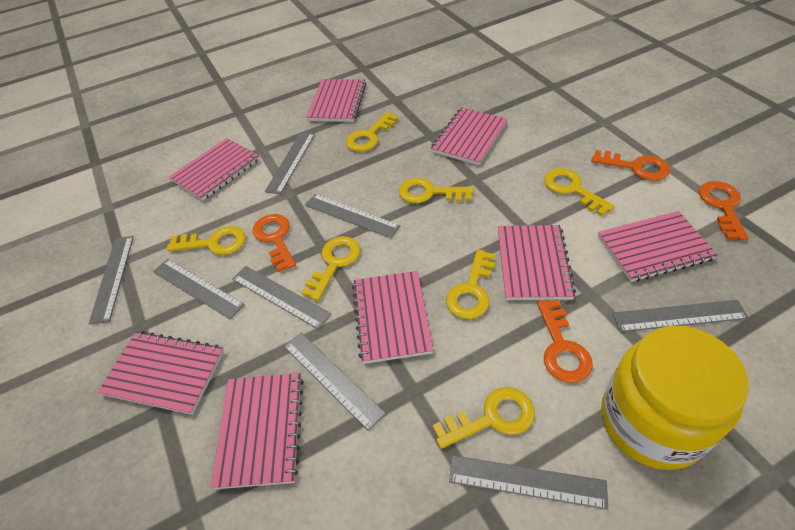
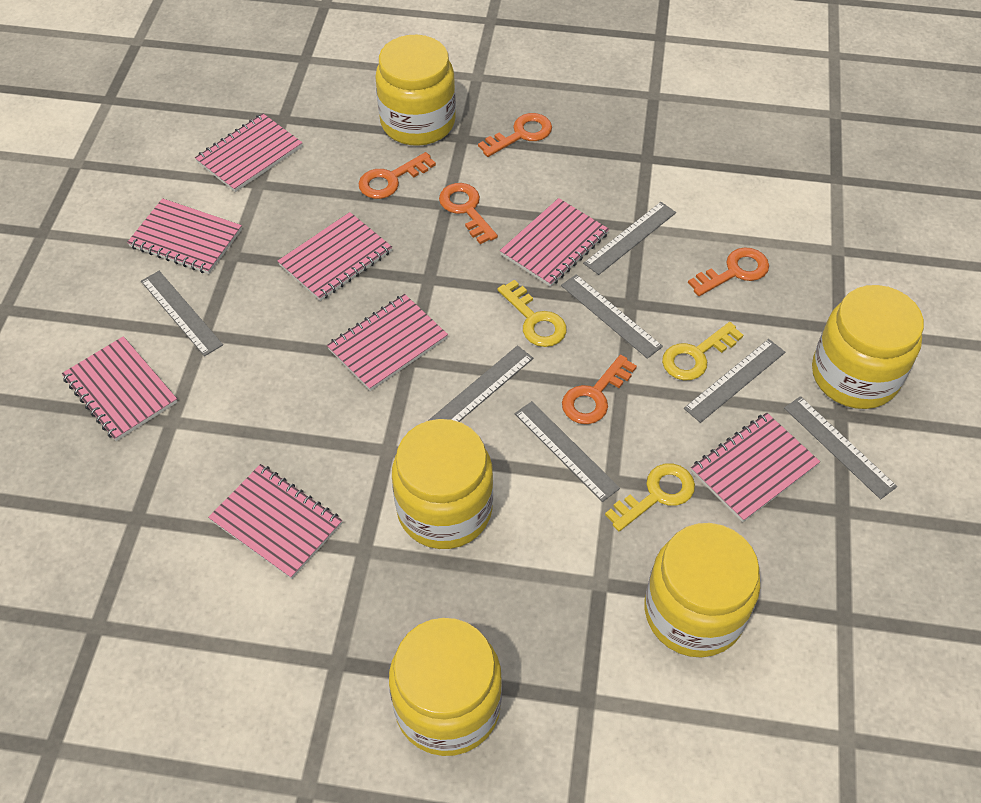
grey ruler: 8 -> 7
orange key: 4 -> 5
yellow jar: 1 -> 5
yellow key: 7 -> 3

